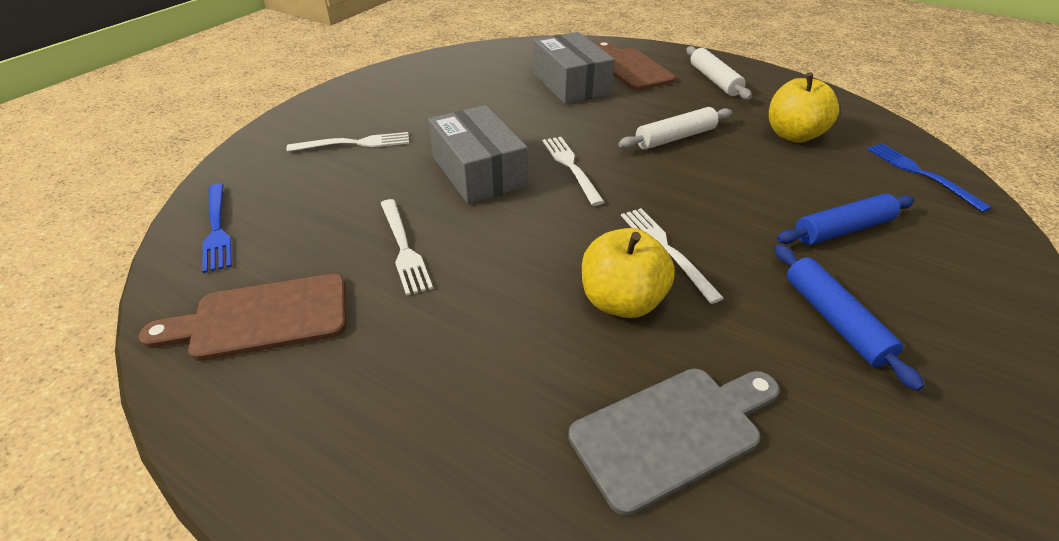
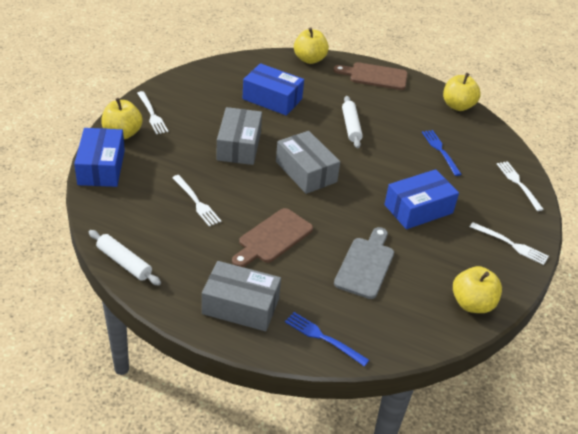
blue box: 0 -> 3
blue rolling pin: 2 -> 0
grey box: 2 -> 3
yellow apple: 2 -> 4

